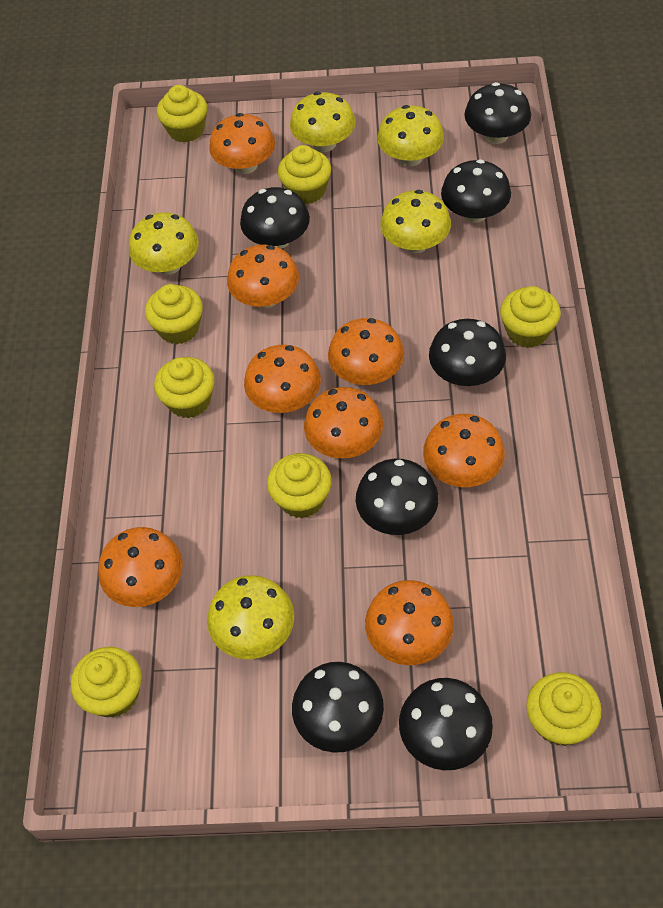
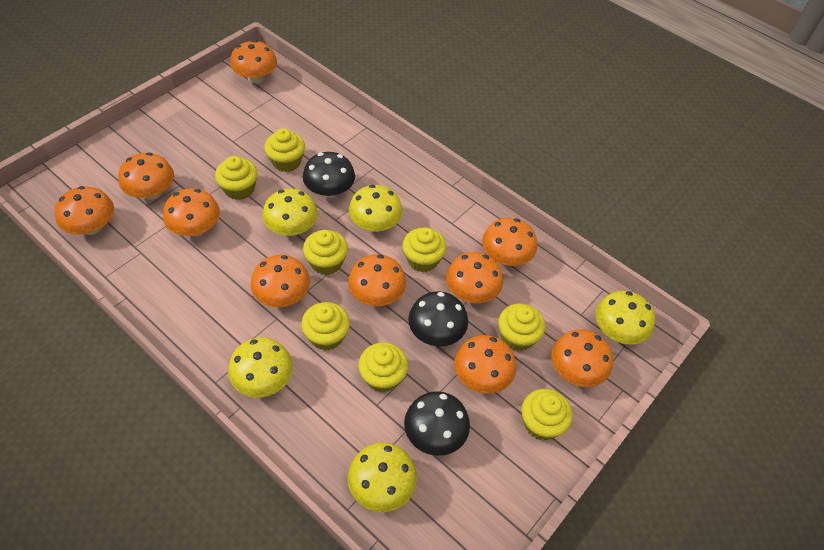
black mushroom: 7 -> 3
orange mushroom: 8 -> 10

